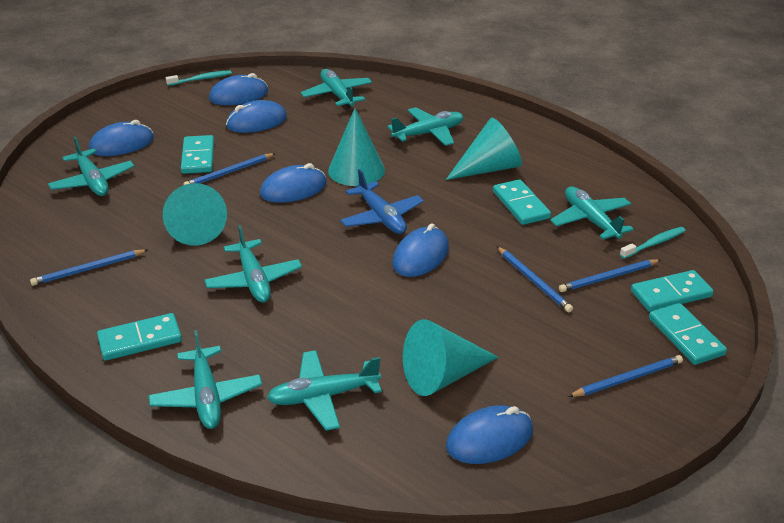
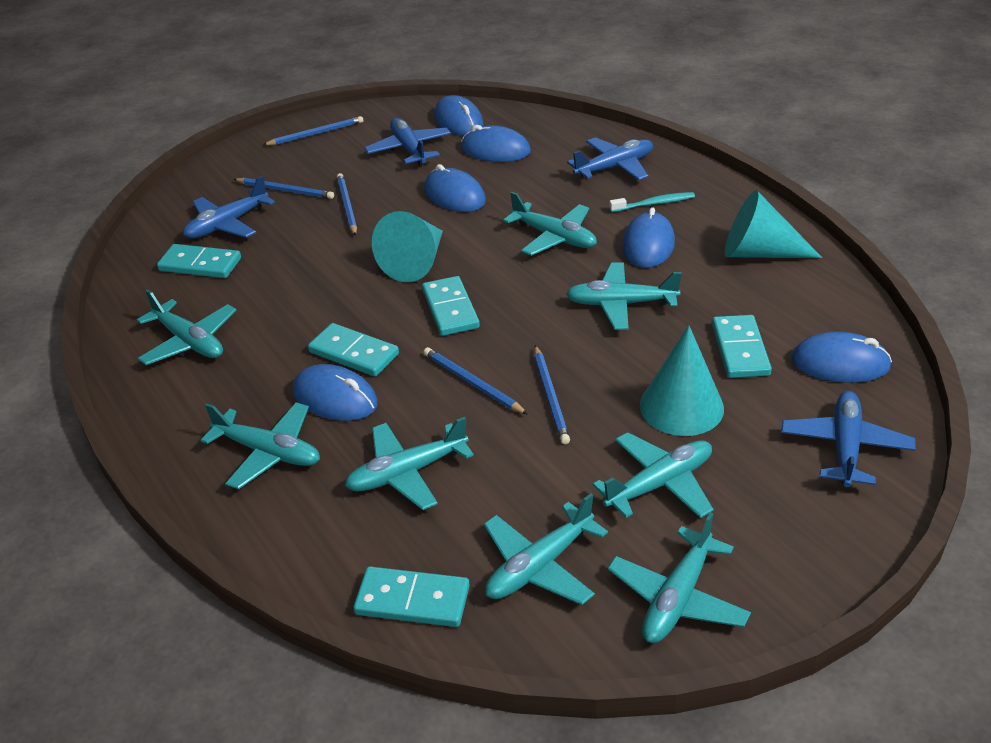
blue plane: 1 -> 4
turquoise cone: 4 -> 3
turquoise plane: 7 -> 8
turquoise toothbrush: 2 -> 1

